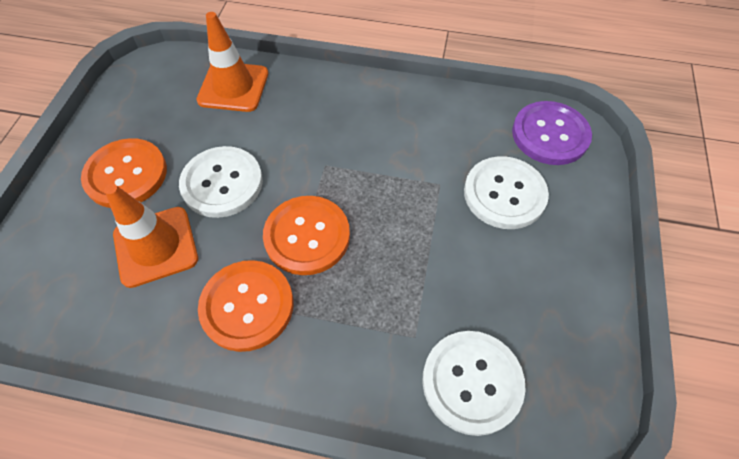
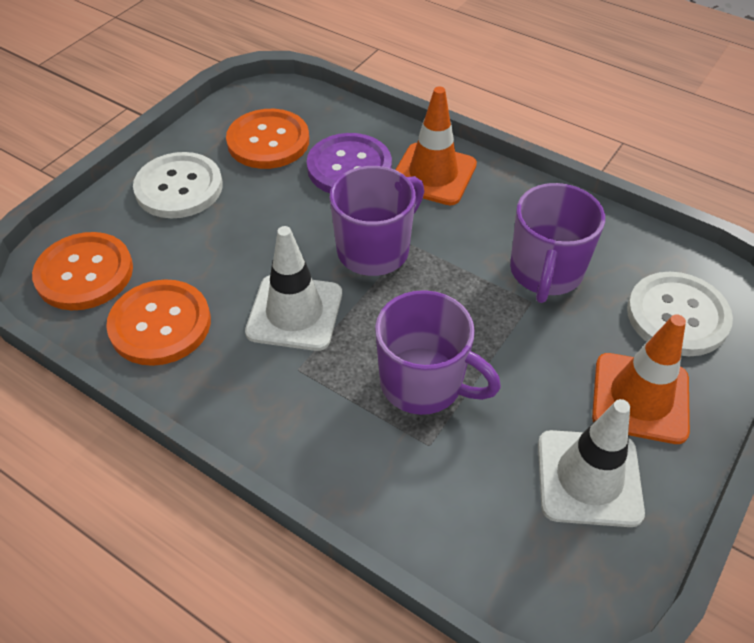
purple mug: 0 -> 3
white button: 3 -> 2
white traffic cone: 0 -> 2

